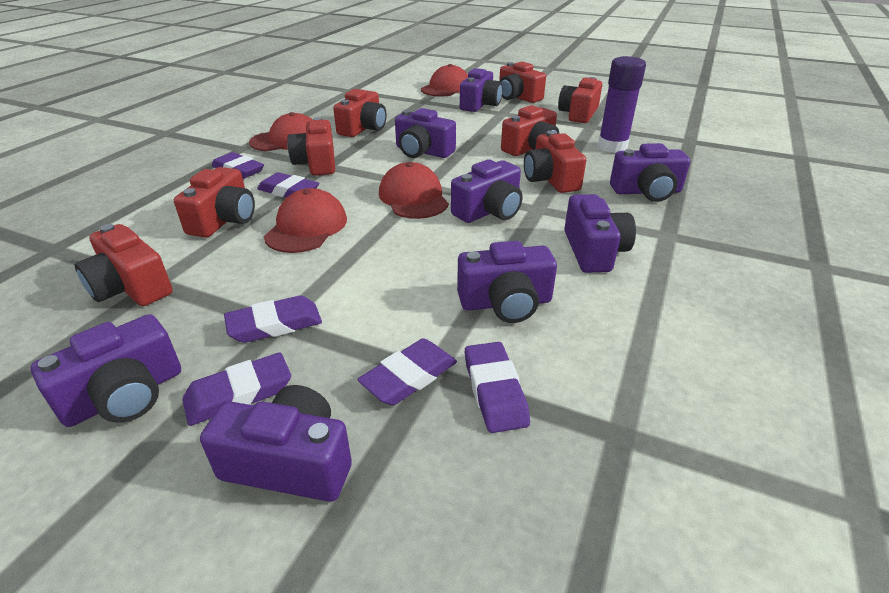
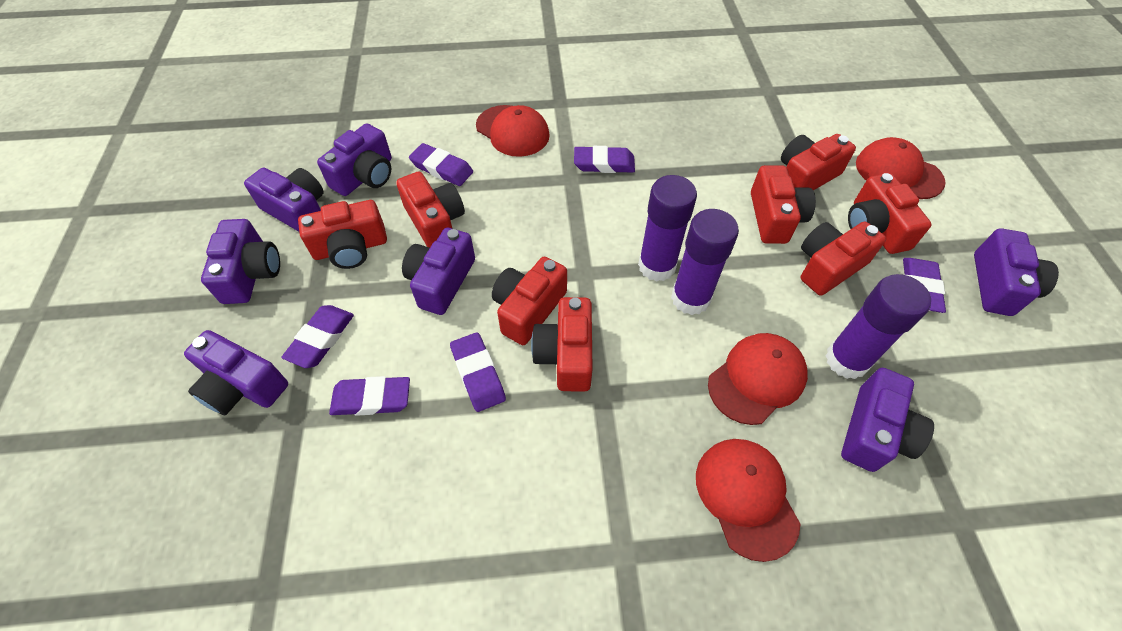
purple camera: 8 -> 7
purple glue stick: 1 -> 3

